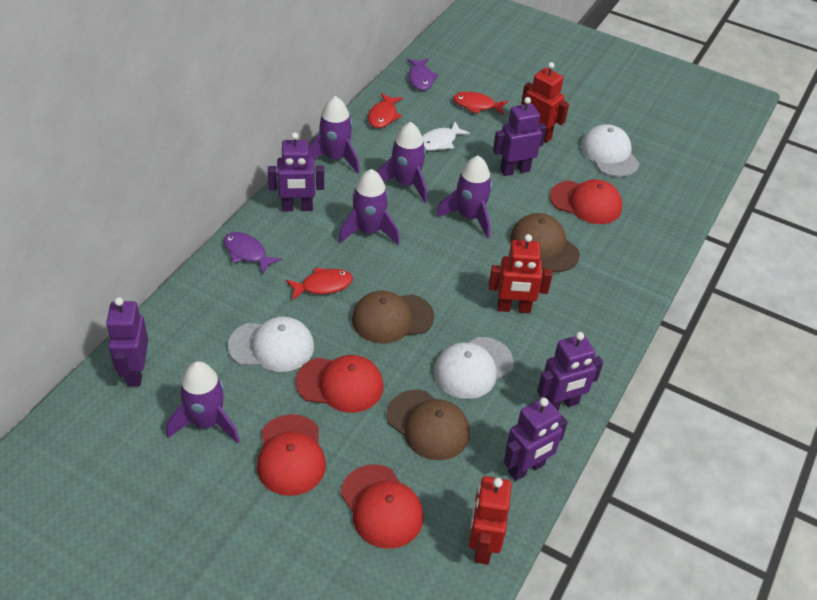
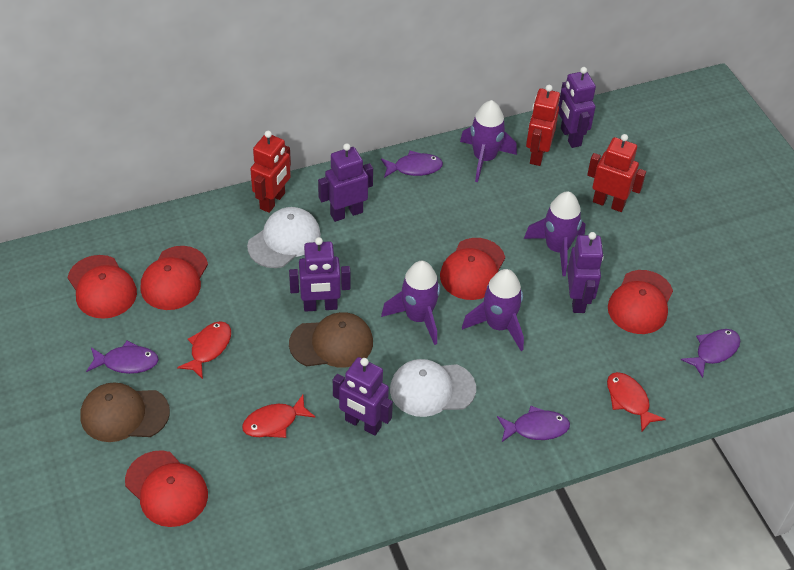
brown cap: 3 -> 2
purple fish: 2 -> 4
purple rocket: 5 -> 4
red cap: 4 -> 5
white cap: 3 -> 2
white fish: 1 -> 0

